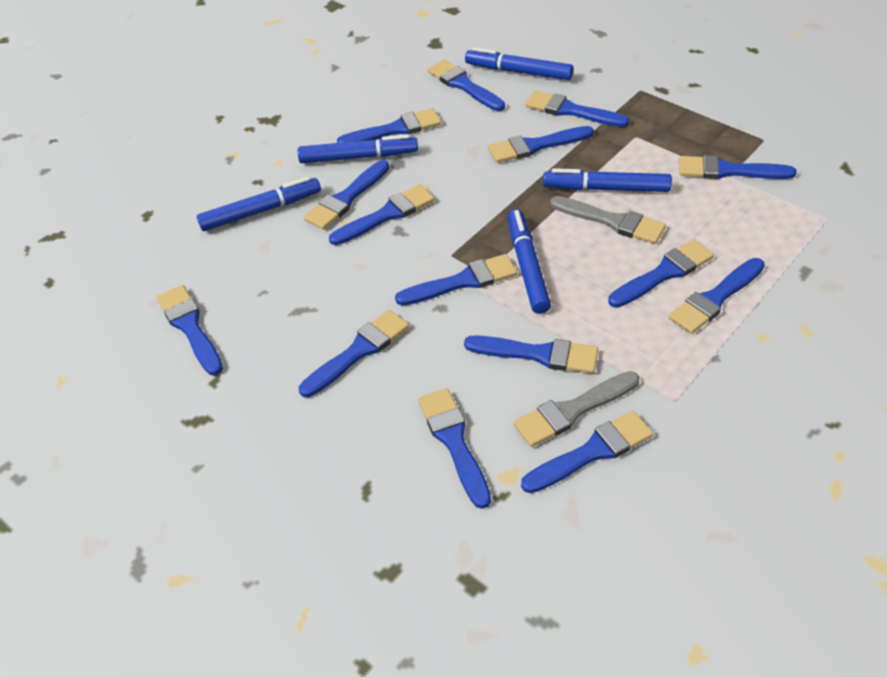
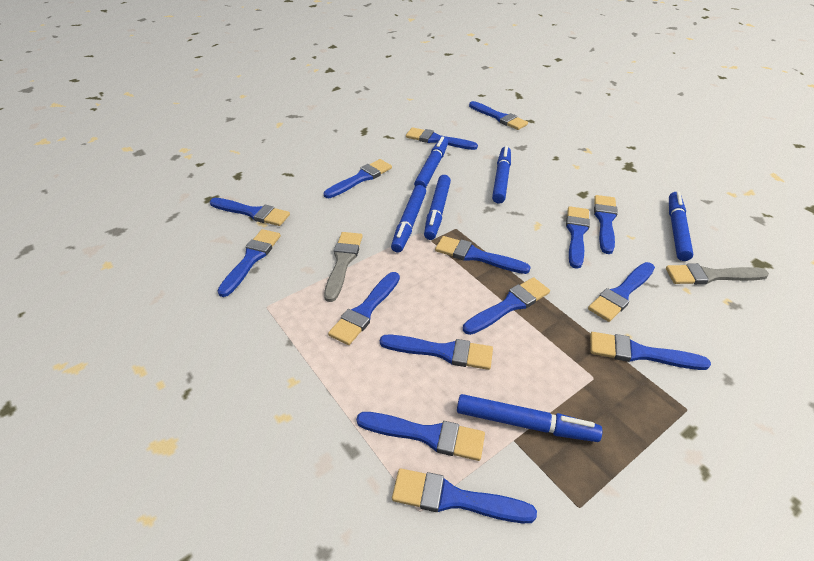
blue marker: 5 -> 6

